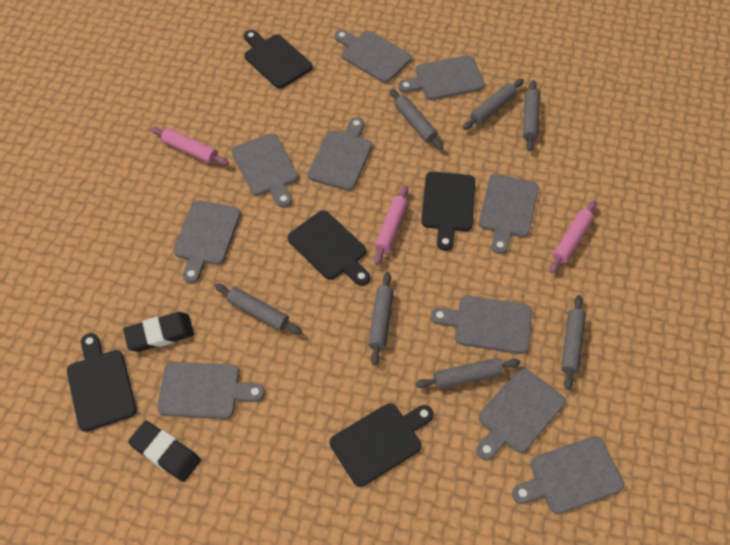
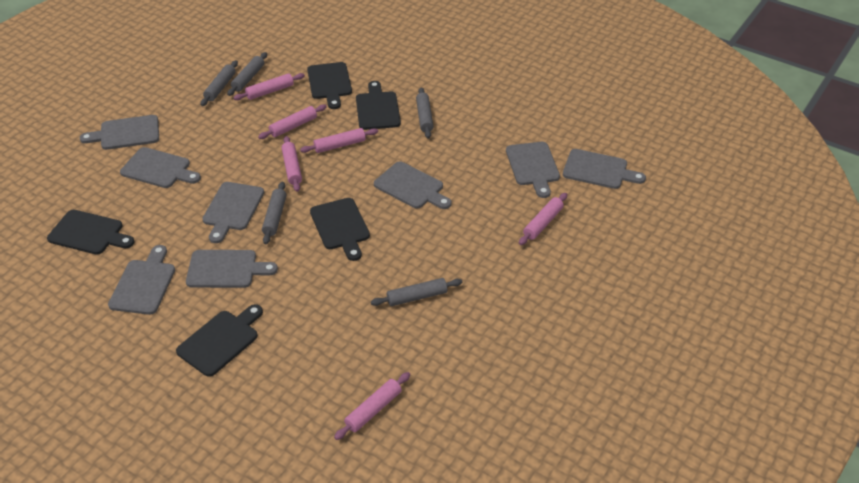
black eraser: 2 -> 0
grey cutting board: 10 -> 8
grey rolling pin: 7 -> 5
pink rolling pin: 3 -> 6

